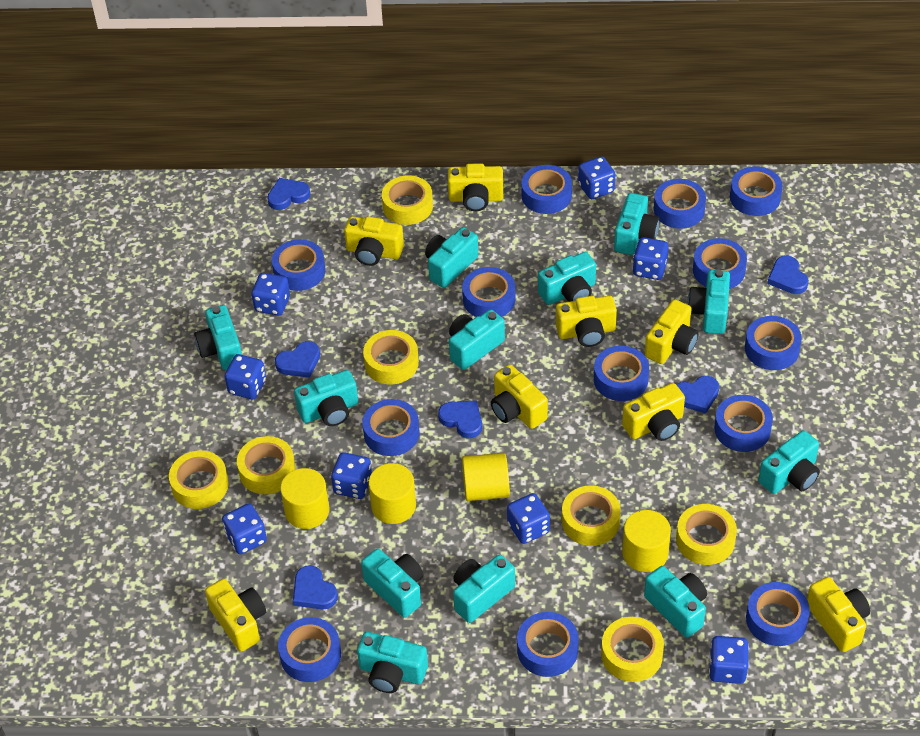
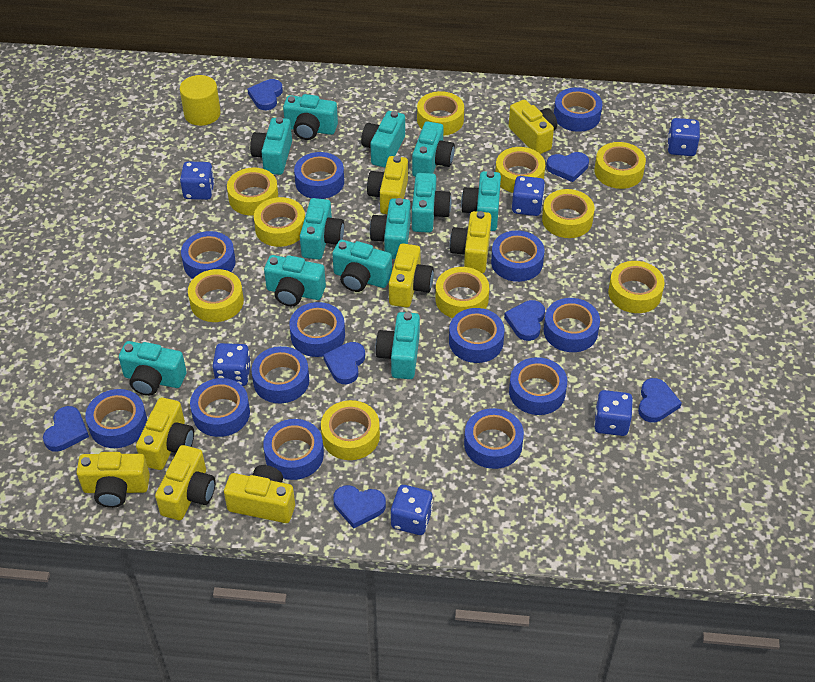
blue dice: 8 -> 6
blue heart: 6 -> 7
yellow cylinder: 4 -> 1
yellow tape: 7 -> 10

